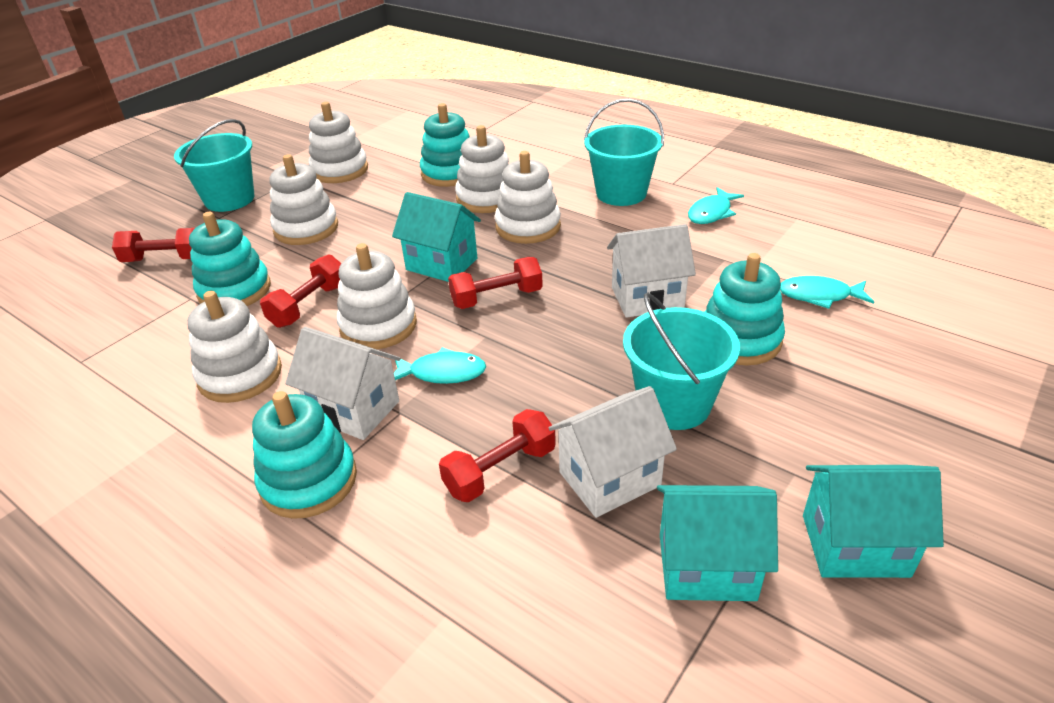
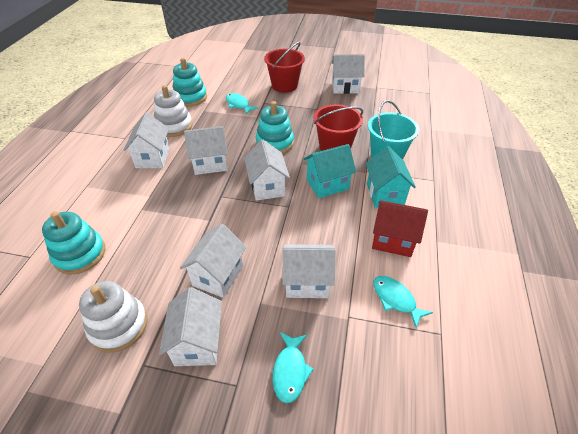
red bucket: 0 -> 2
red dumbbell: 4 -> 0
red house: 0 -> 1
turquoise bucket: 3 -> 1
turquoise house: 3 -> 2
turquoise stacking toy: 4 -> 3
white house: 3 -> 7
white stacking toy: 6 -> 2

